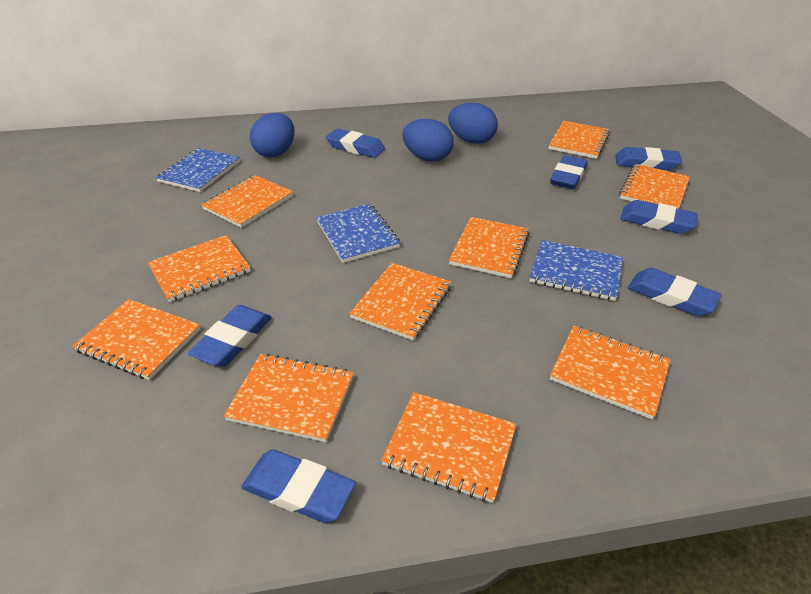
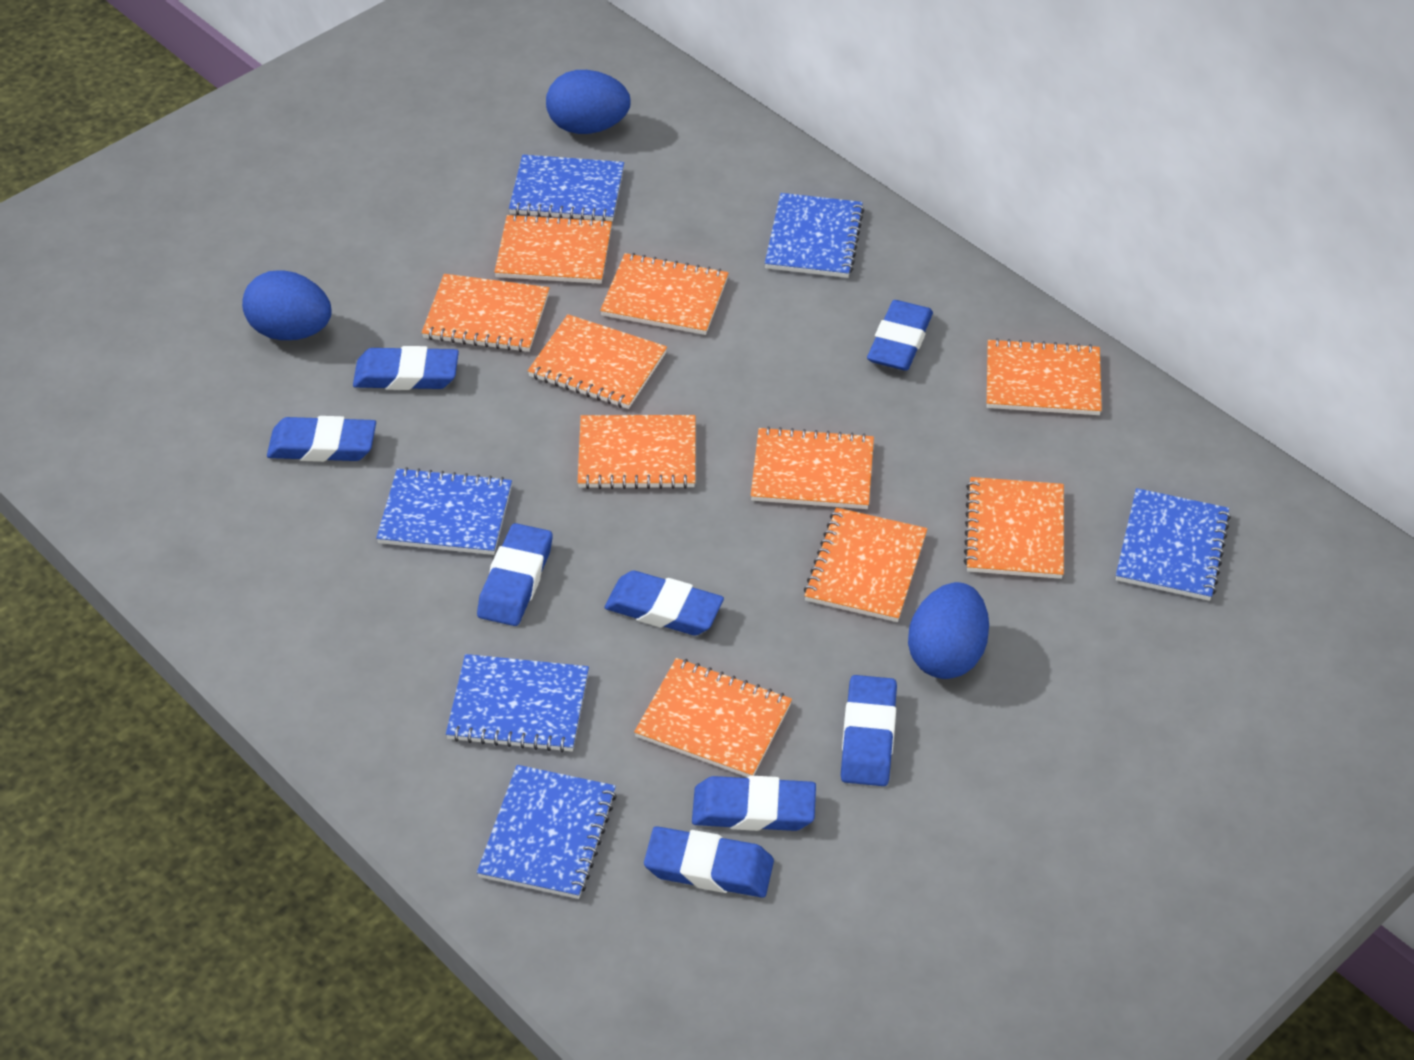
blue eraser: 7 -> 8
blue notebook: 3 -> 6

